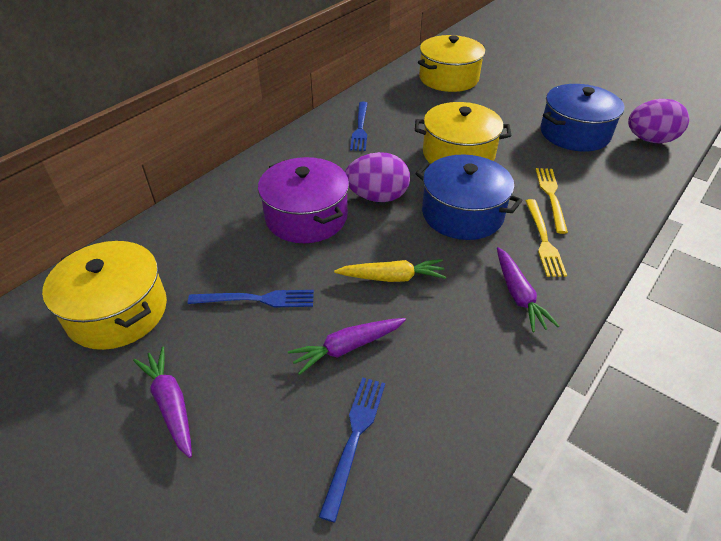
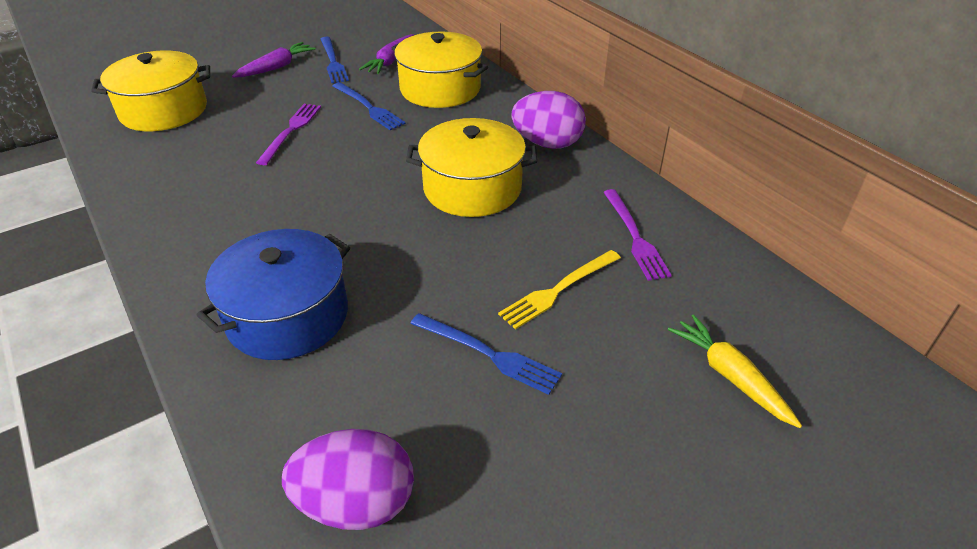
blue pot: 2 -> 1
purple carrot: 3 -> 2
purple fork: 0 -> 2
purple pot: 1 -> 0
yellow fork: 2 -> 1

